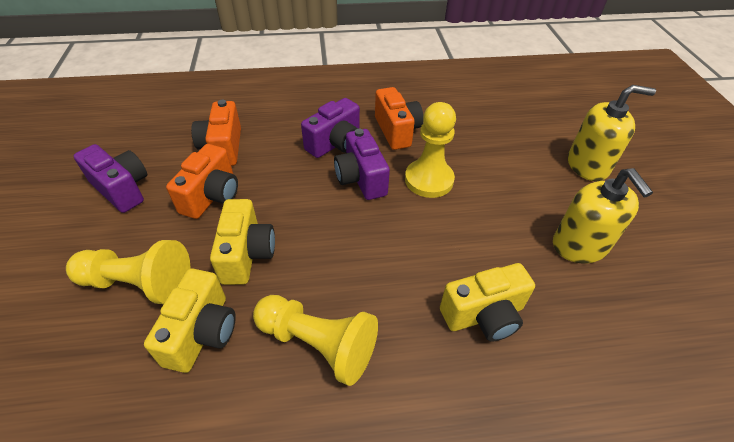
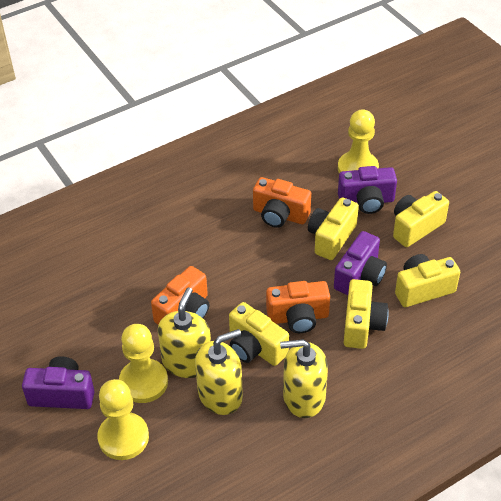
yellow camera: 3 -> 5
yellow soap dispenser: 2 -> 3

